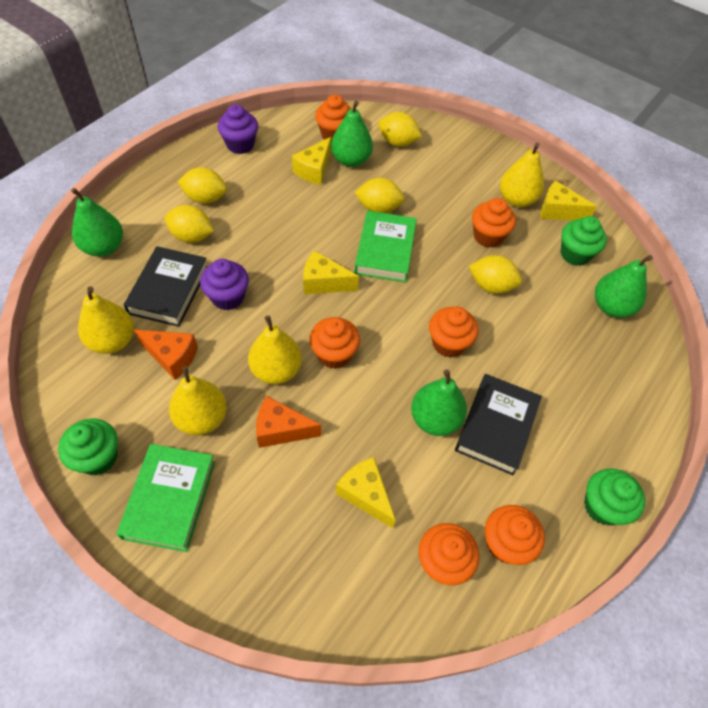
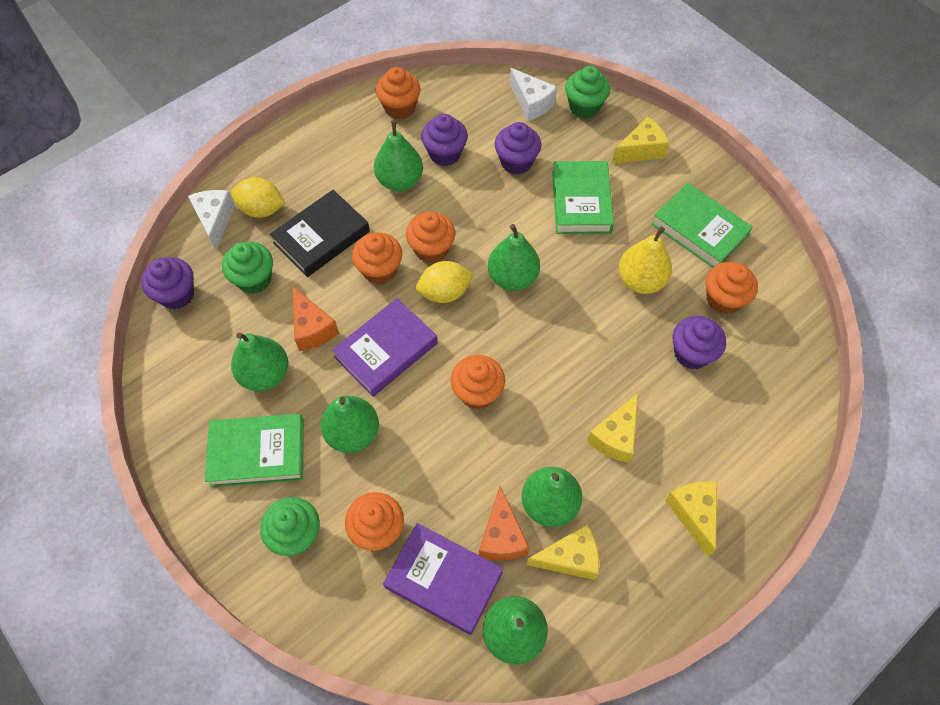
black book: 2 -> 1
green book: 2 -> 3
green pear: 4 -> 6
purple book: 0 -> 2
purple cupcake: 2 -> 4
white cheese: 0 -> 2
yellow lemon: 5 -> 2
yellow pear: 4 -> 1

